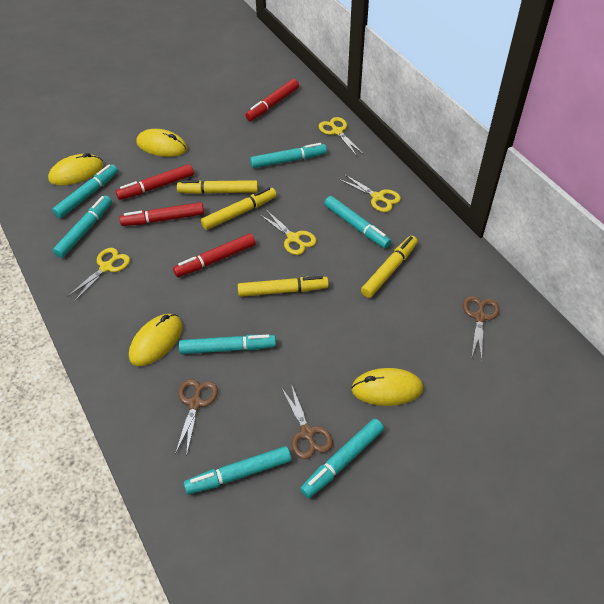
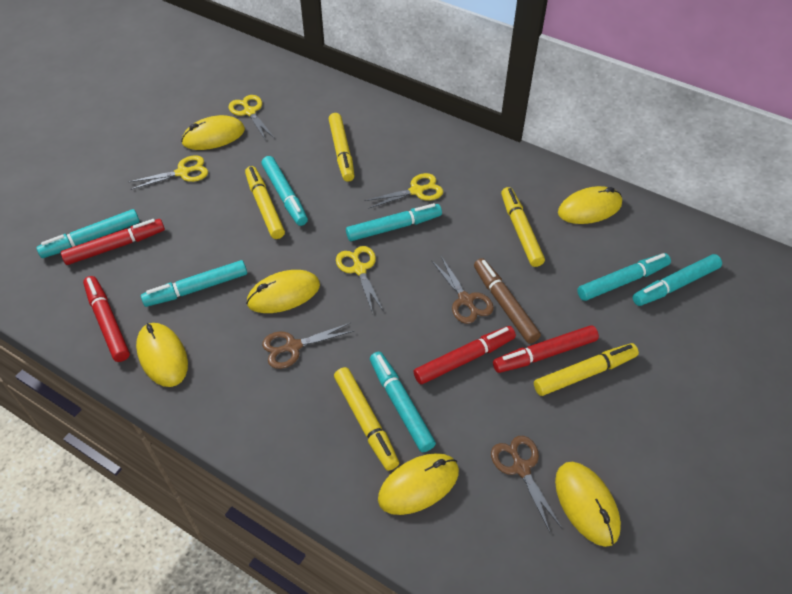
brown marker: 0 -> 1
yellow marker: 4 -> 5
yellow mouse: 4 -> 6

